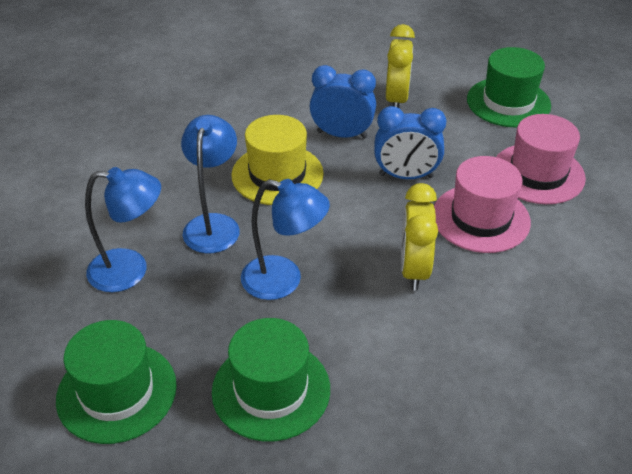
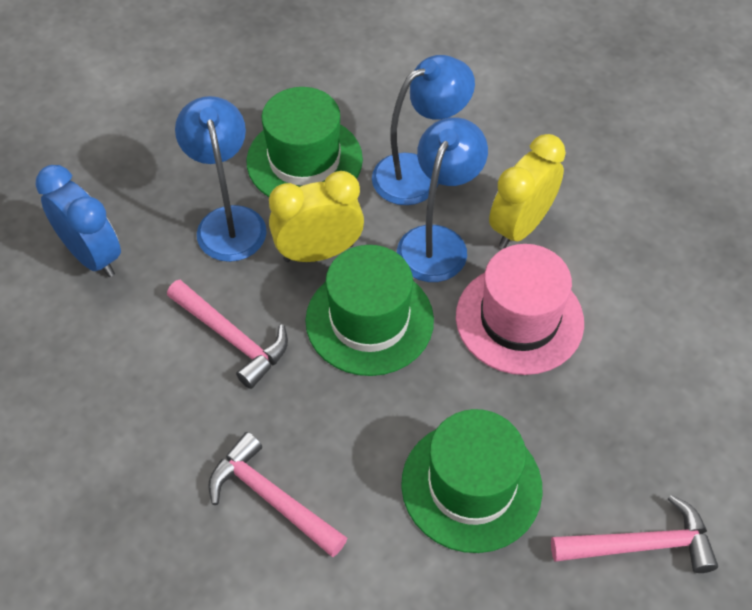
blue clock: 2 -> 1
pink hammer: 0 -> 3
pink hat: 2 -> 1
yellow hat: 1 -> 0

